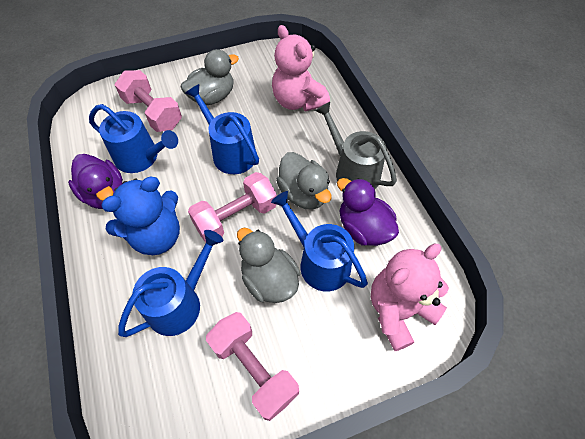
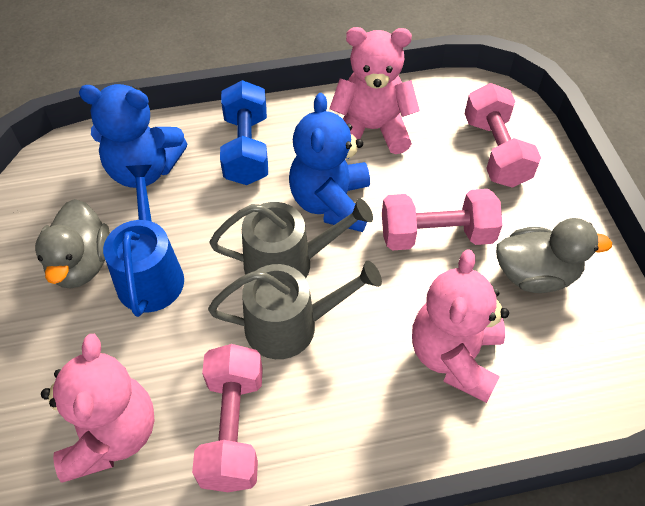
blue dumbbell: 0 -> 1
blue teddy bear: 1 -> 2
blue watering can: 4 -> 1
grey duck: 3 -> 2
grey watering can: 1 -> 2
pink teddy bear: 2 -> 3
purple duck: 2 -> 0

